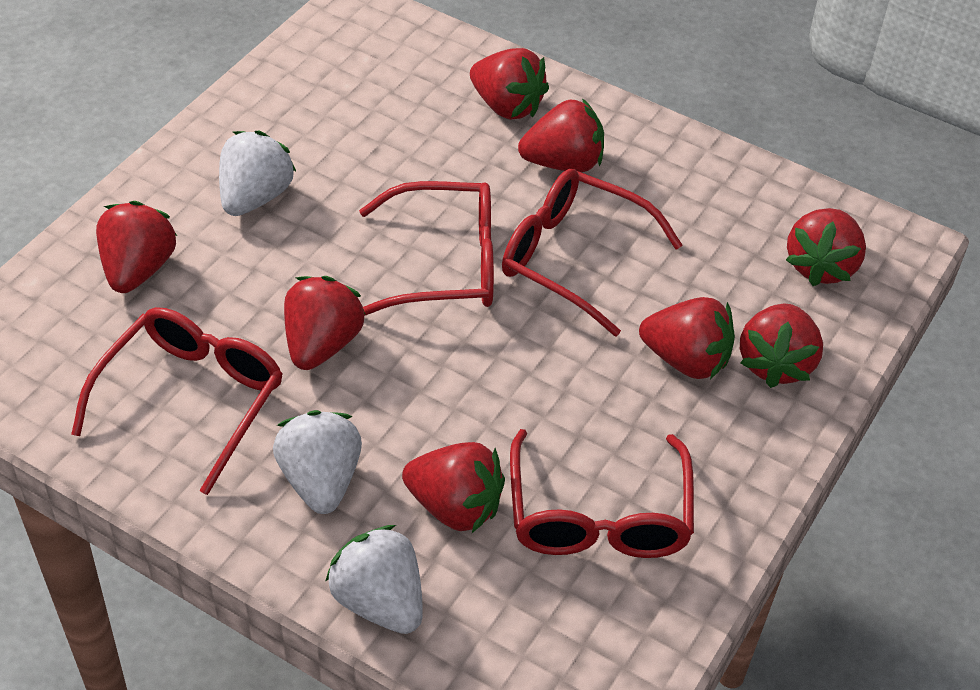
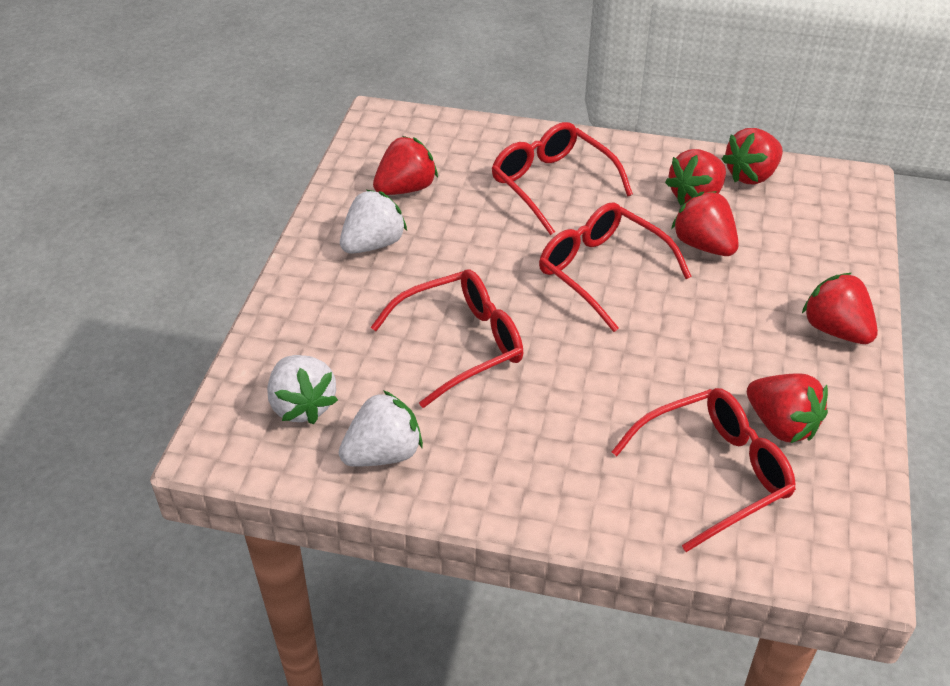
red strawberry: 8 -> 6

